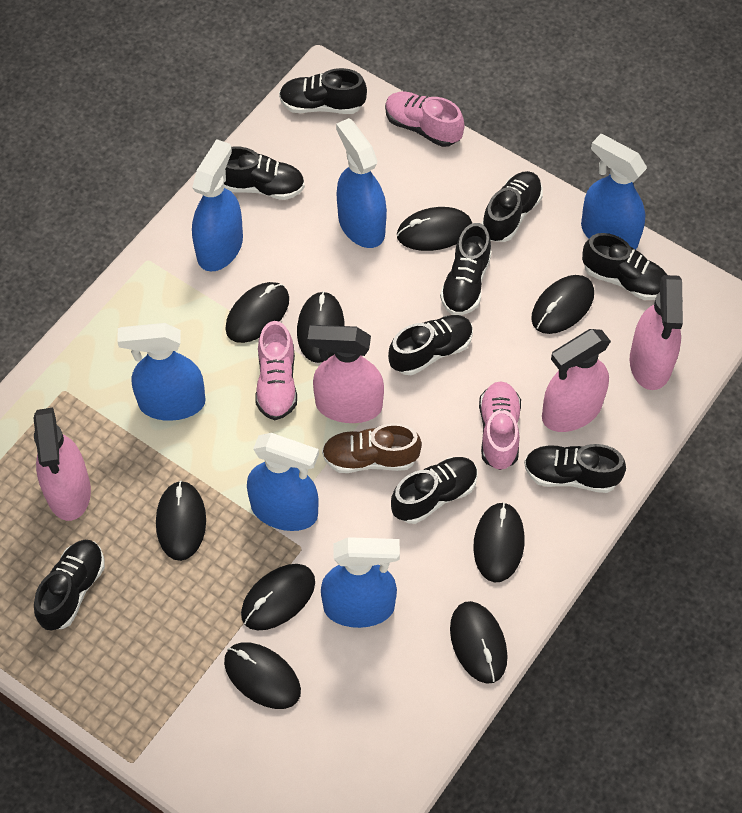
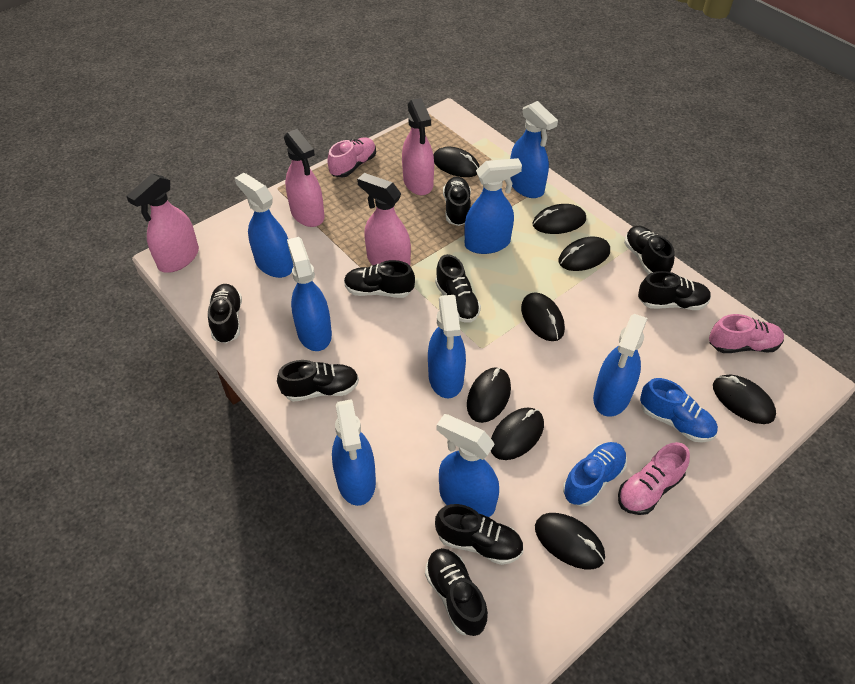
black mouse: 9 -> 8
blue shoe: 0 -> 2
blue spray bottle: 6 -> 8
brown shoe: 1 -> 0

